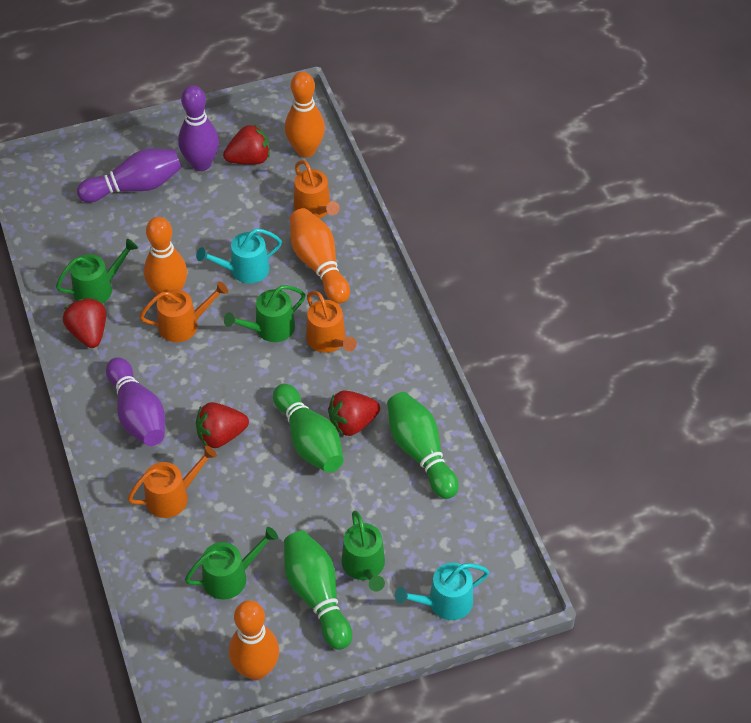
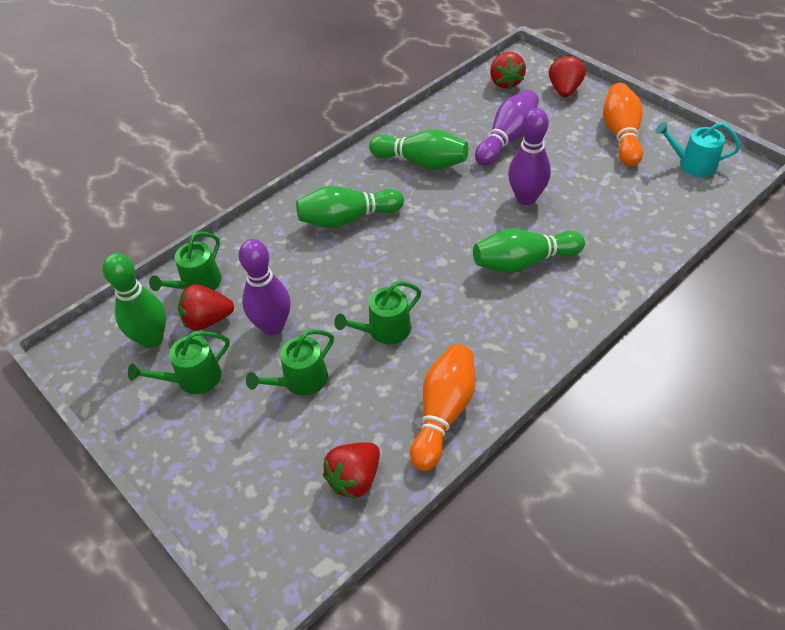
green bowling pin: 3 -> 4
orange bowling pin: 4 -> 2
orange watering can: 4 -> 0
turquoise watering can: 2 -> 1

